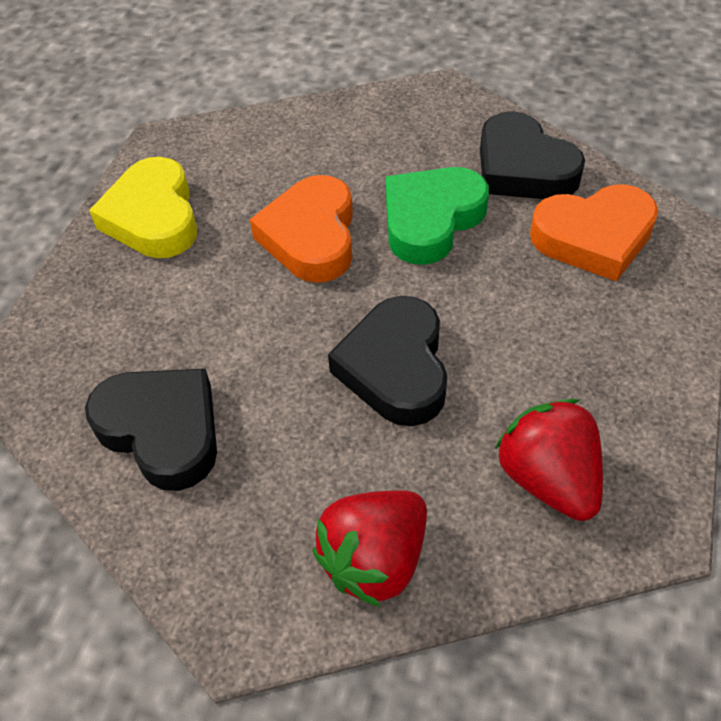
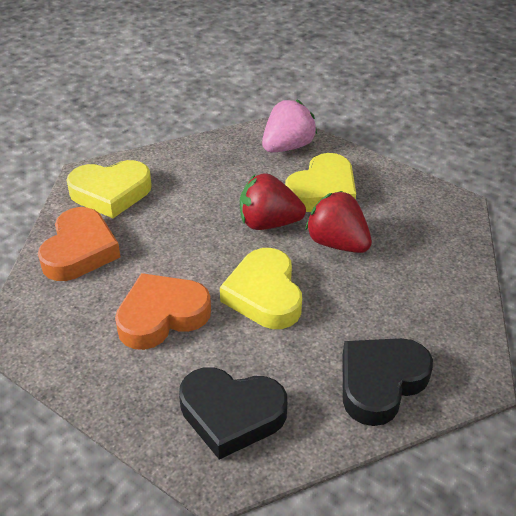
black heart: 3 -> 2
green heart: 1 -> 0
pink strawberry: 0 -> 1
yellow heart: 1 -> 3

